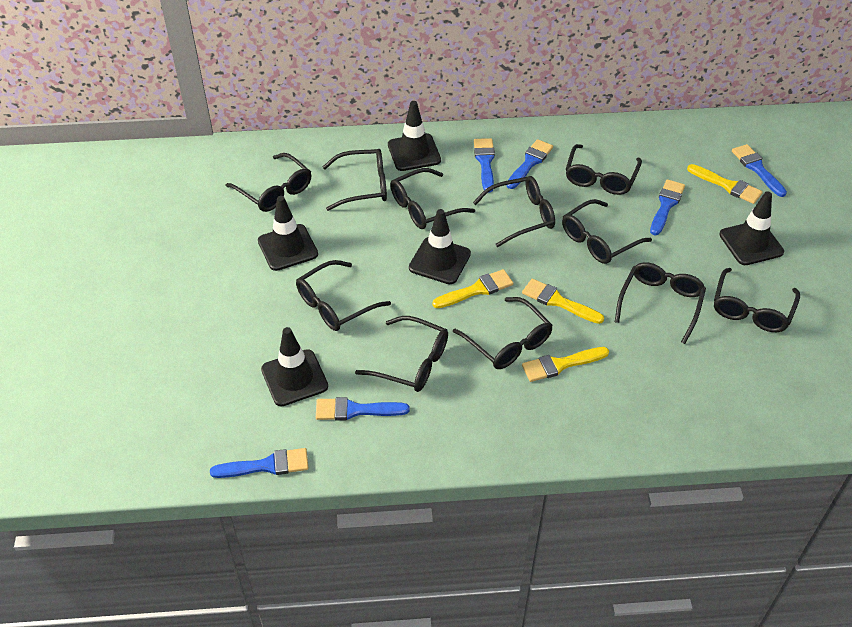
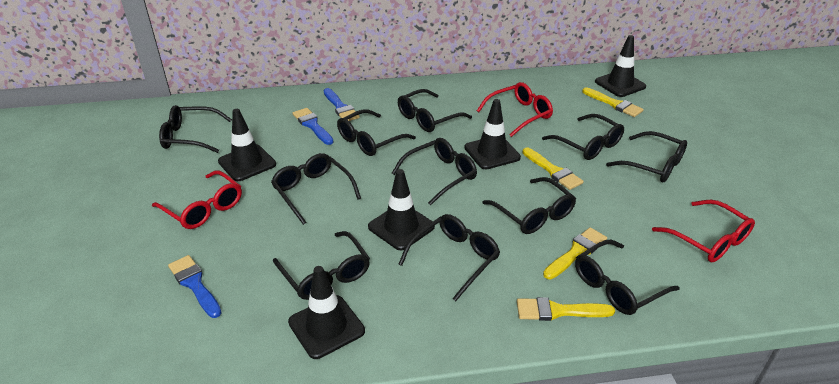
blue brush: 6 -> 3
red glasses: 0 -> 3

